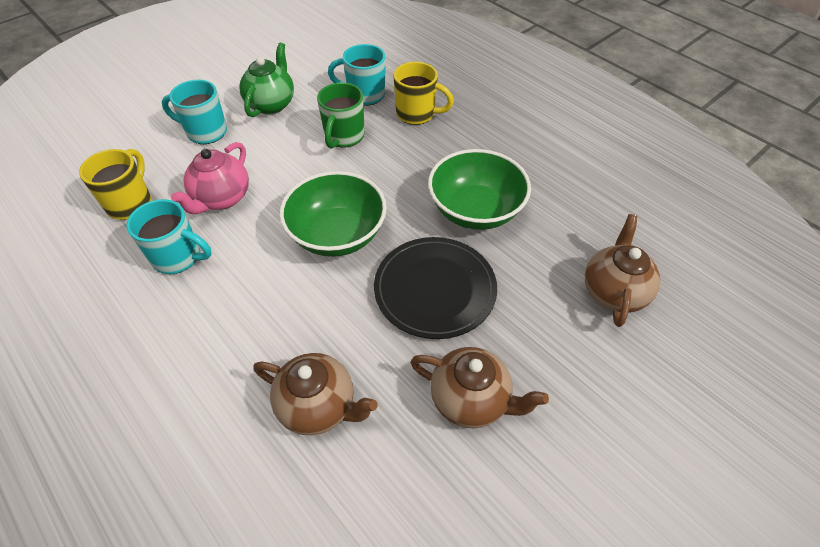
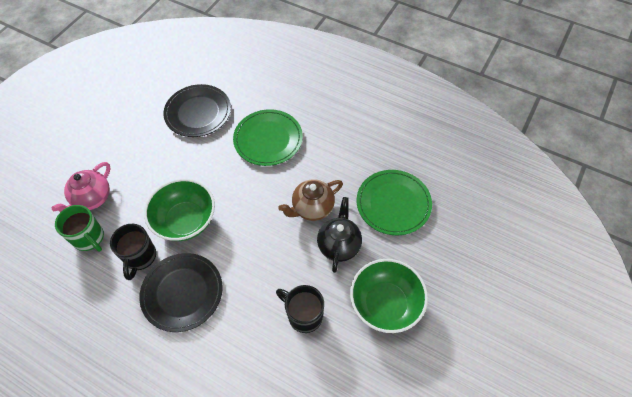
black mug: 0 -> 2
black plate: 1 -> 2
black teapot: 0 -> 1
brown teapot: 3 -> 1
green plate: 0 -> 2
green teapot: 1 -> 0
turquoise mug: 3 -> 0
yellow mug: 2 -> 0

